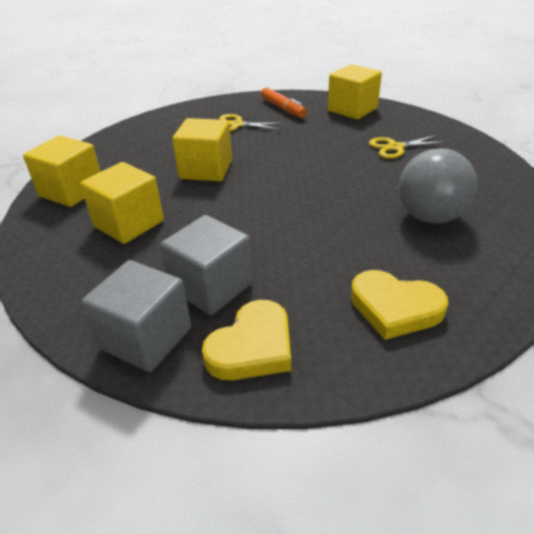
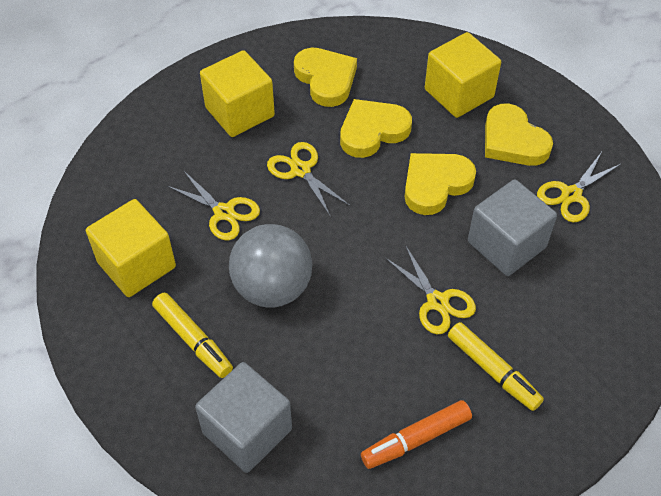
yellow cube: 4 -> 3
yellow heart: 2 -> 4
yellow marker: 0 -> 2
yellow scissors: 2 -> 4

